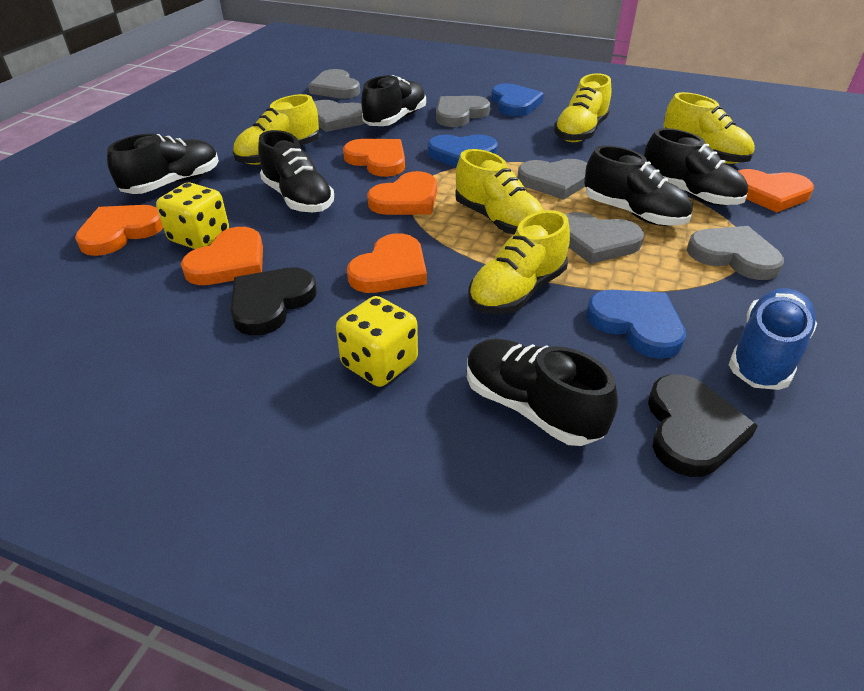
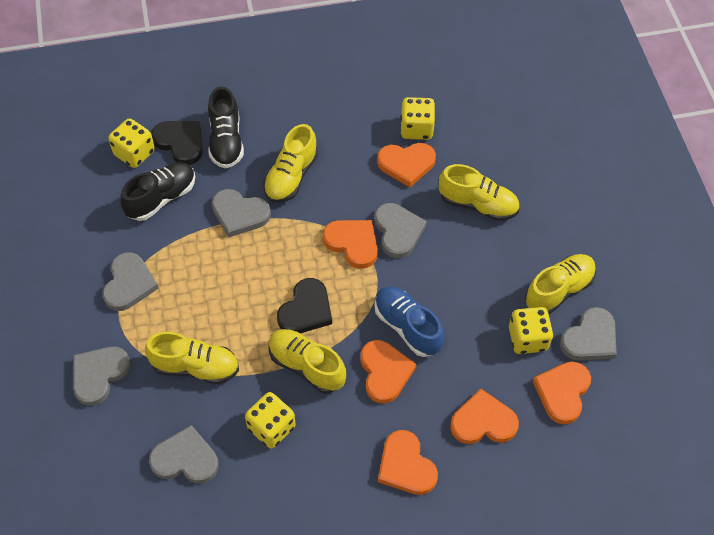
black shoe: 6 -> 2
blue heart: 3 -> 0
yellow dice: 2 -> 4

